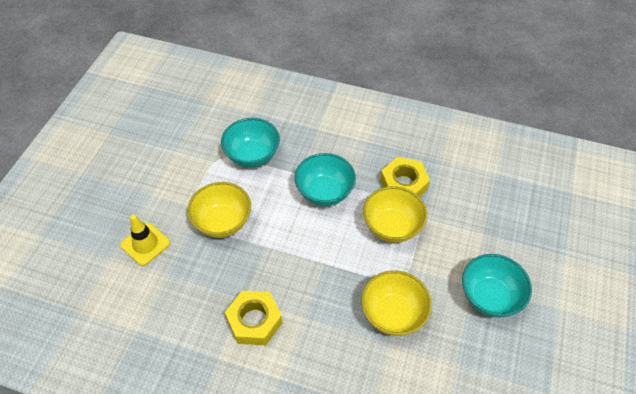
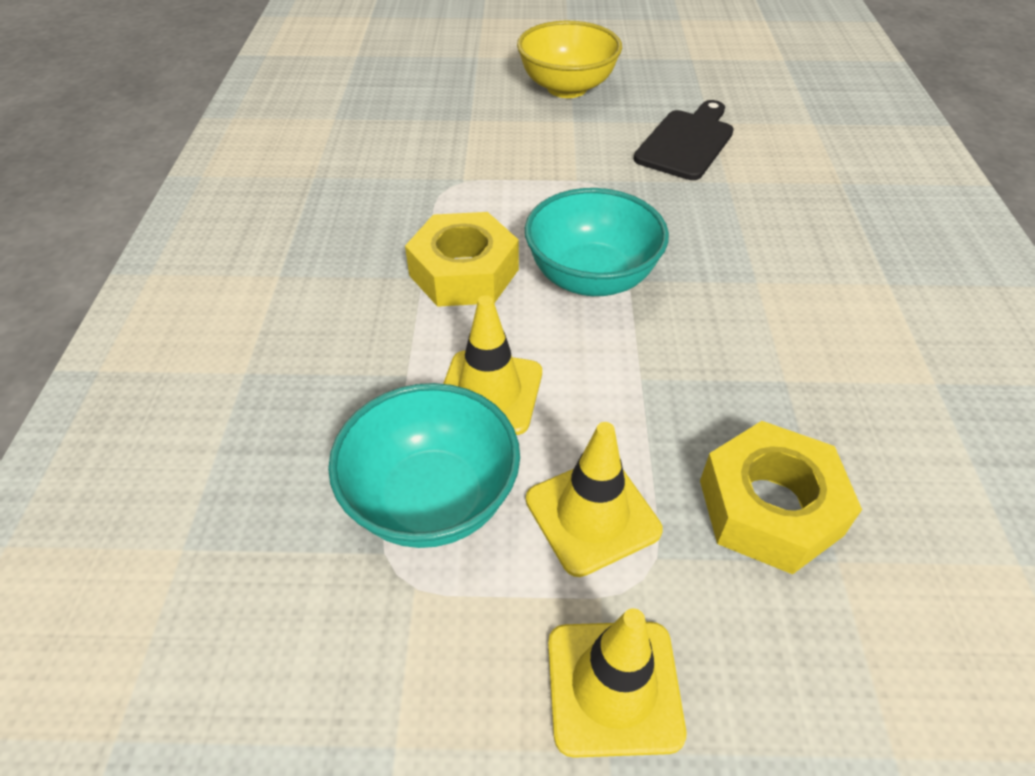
black cutting board: 0 -> 1
turquoise bowl: 3 -> 2
yellow bowl: 3 -> 1
yellow traffic cone: 1 -> 3

